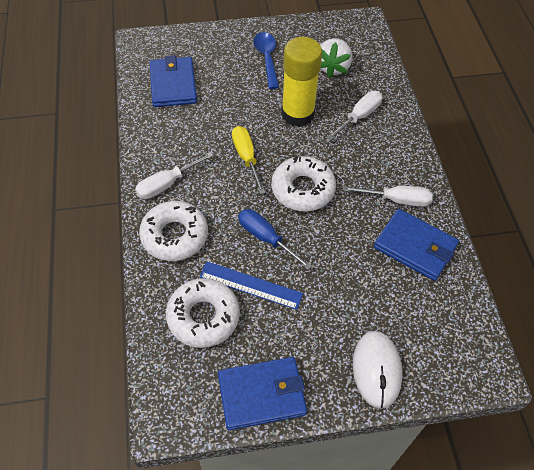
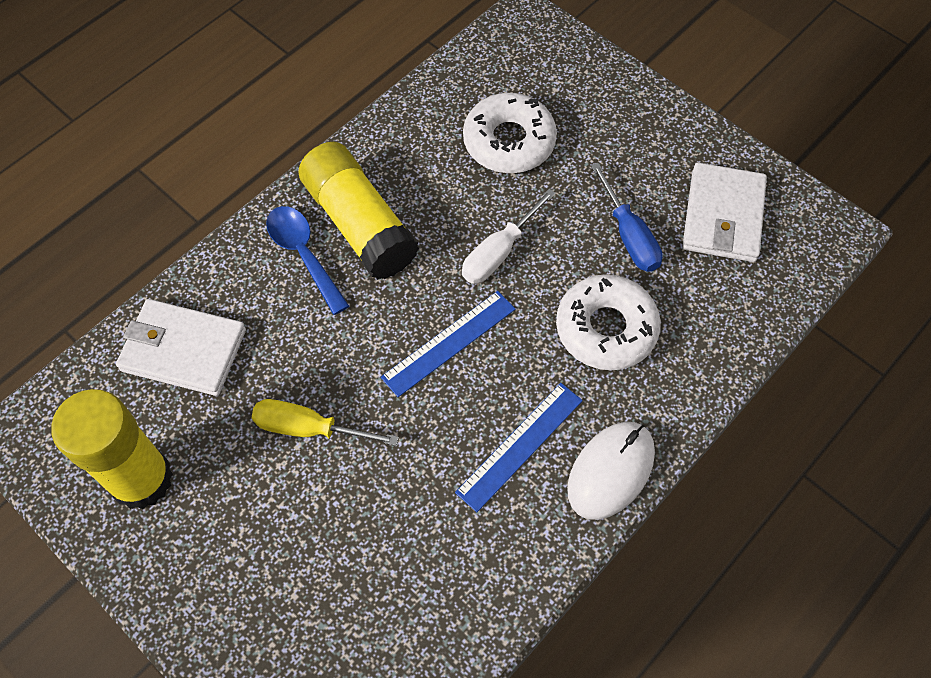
blue ruler: 1 -> 2
blue wallet: 3 -> 0
white donut: 3 -> 2
white screwdriver: 3 -> 1
white strawberry: 1 -> 0
white wallet: 0 -> 2
yellow glue stick: 1 -> 2

